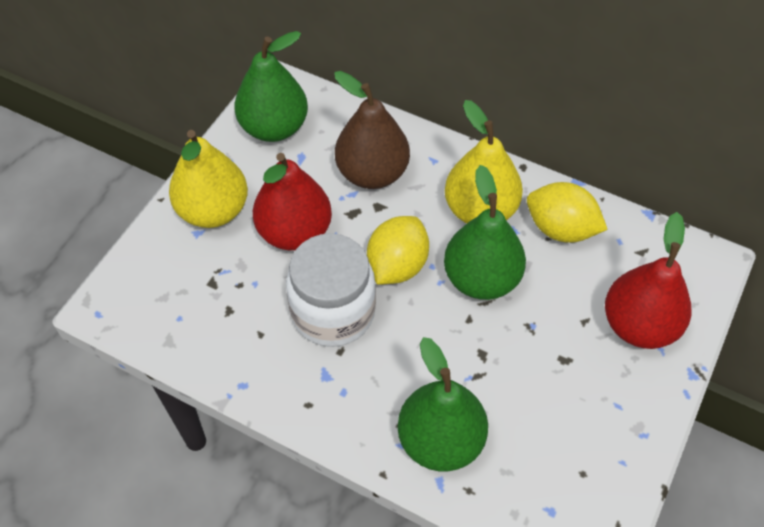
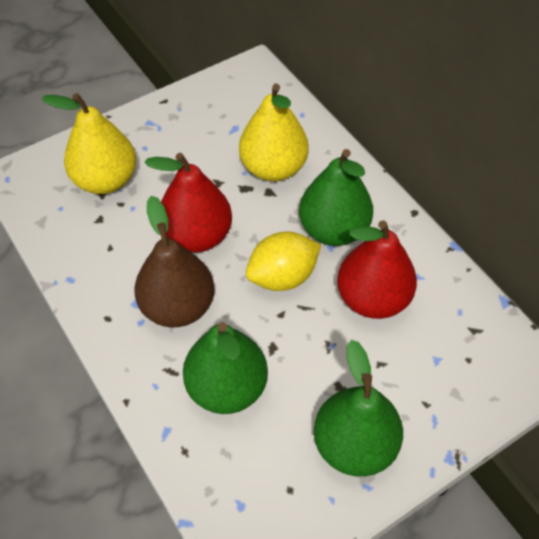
white jar: 1 -> 0
yellow lemon: 2 -> 1

